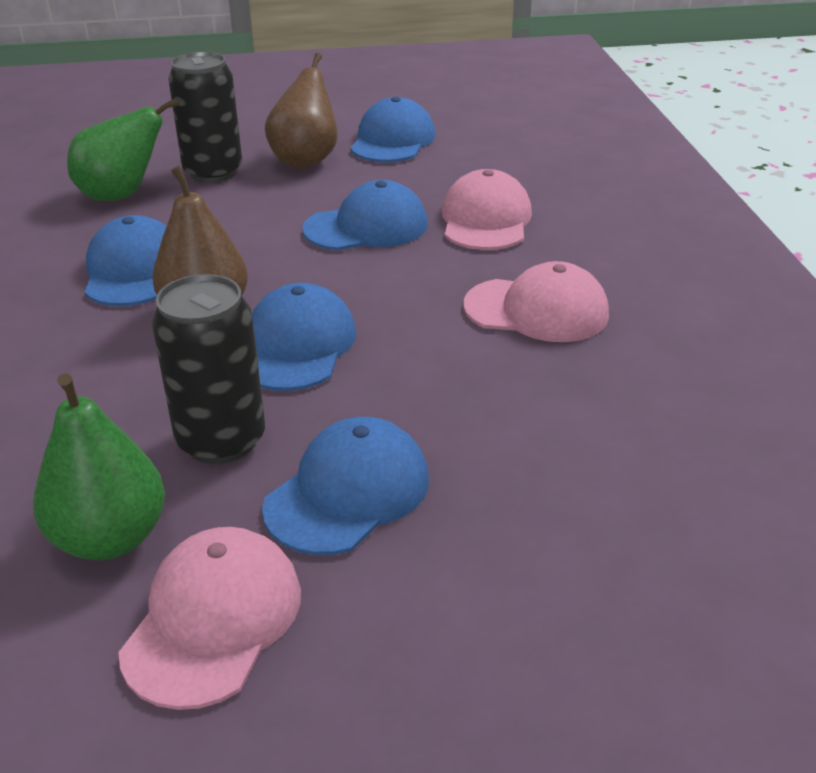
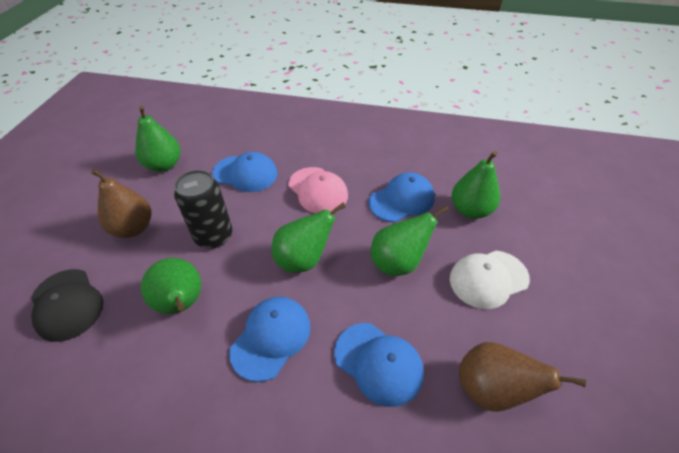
black can: 2 -> 1
black cap: 0 -> 1
blue cap: 5 -> 4
green pear: 2 -> 5
pink cap: 3 -> 1
white cap: 0 -> 1

